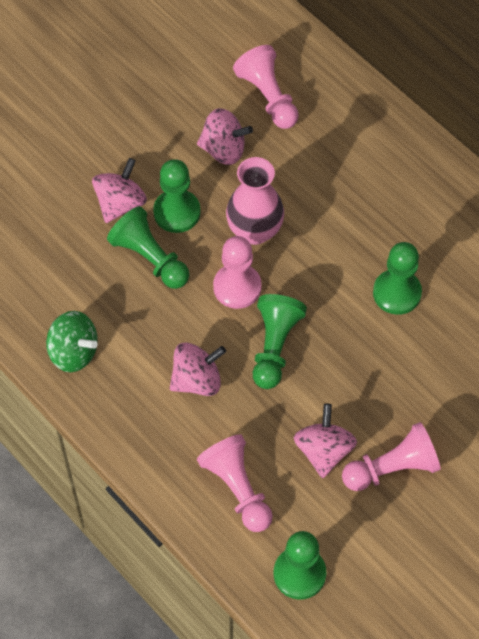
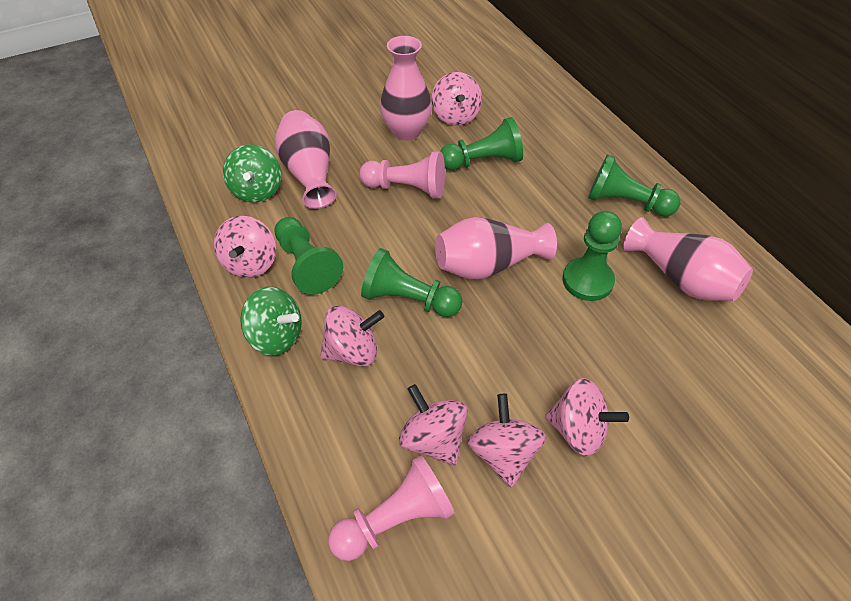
green spinning top: 1 -> 2
pink pawn: 4 -> 2
pink spinning top: 4 -> 6
pink vase: 1 -> 4

